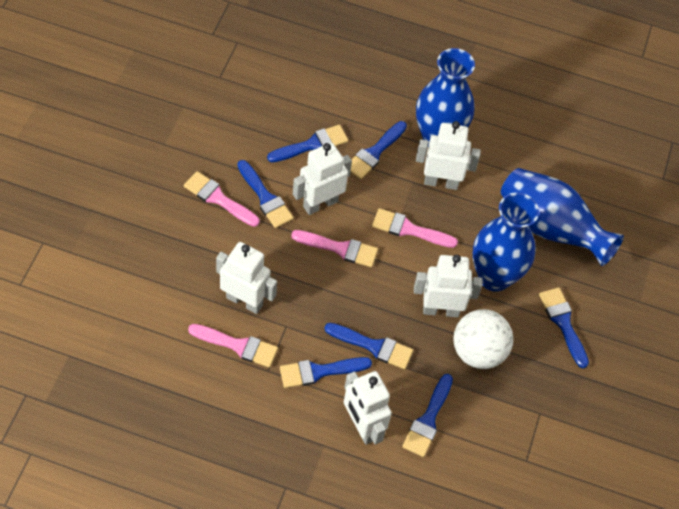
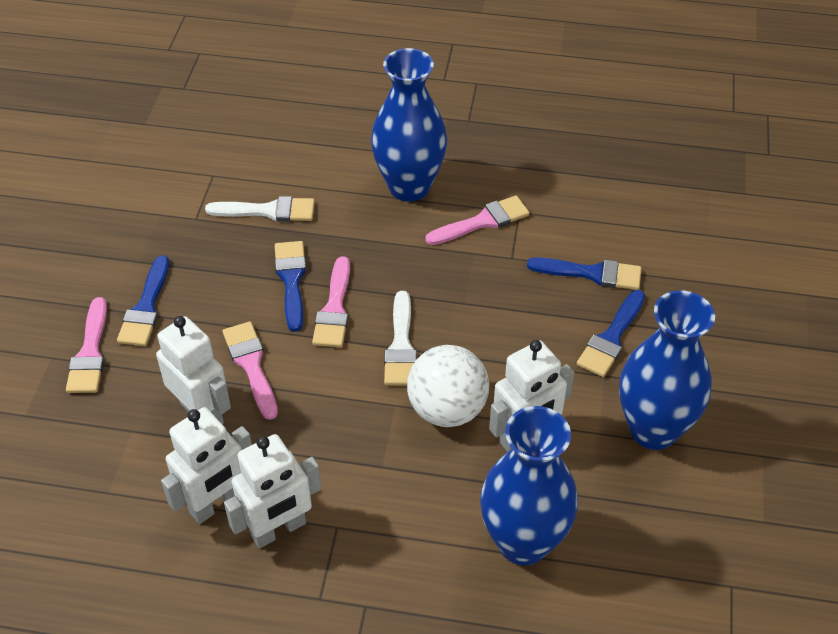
blue brush: 7 -> 4
white brush: 0 -> 2
white robot: 5 -> 4

